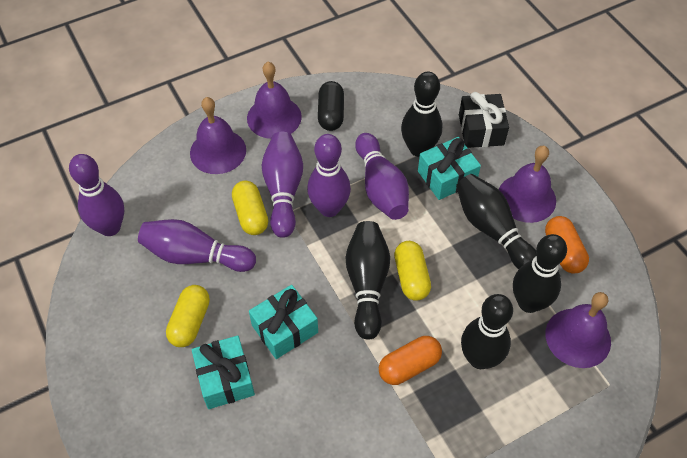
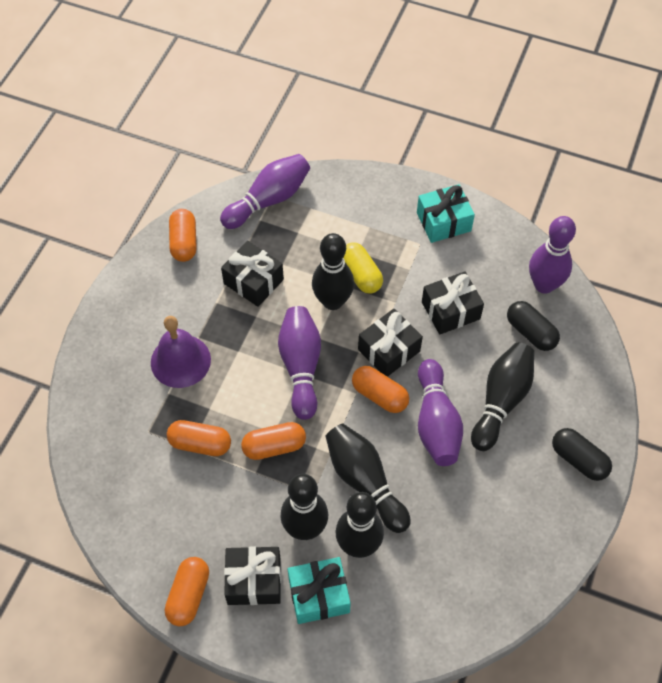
black capsule: 1 -> 2
black gift: 1 -> 4
orange capsule: 2 -> 5
purple bell: 4 -> 1
purple bowling pin: 5 -> 4
turquoise gift: 3 -> 2
yellow capsule: 3 -> 1

